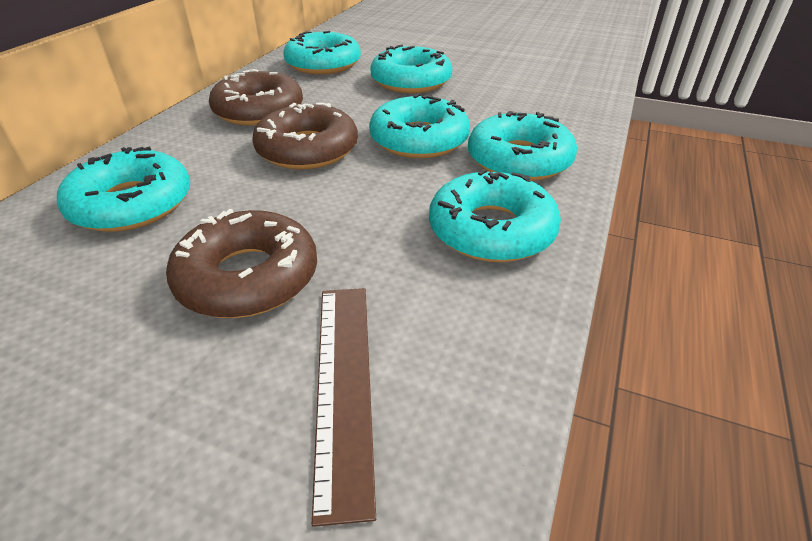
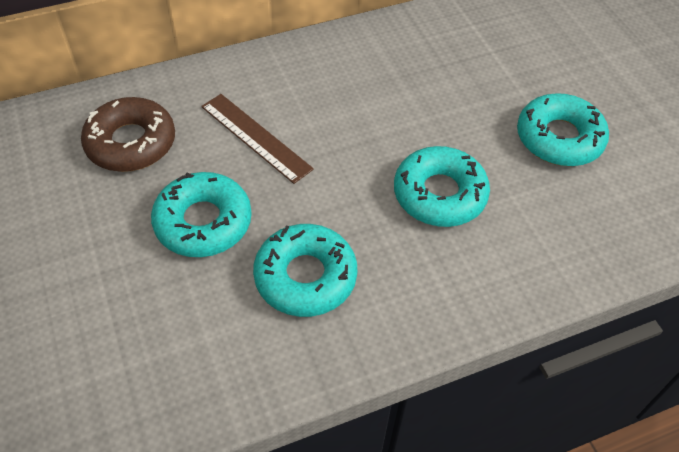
brown donut: 3 -> 1
turquoise donut: 6 -> 4

